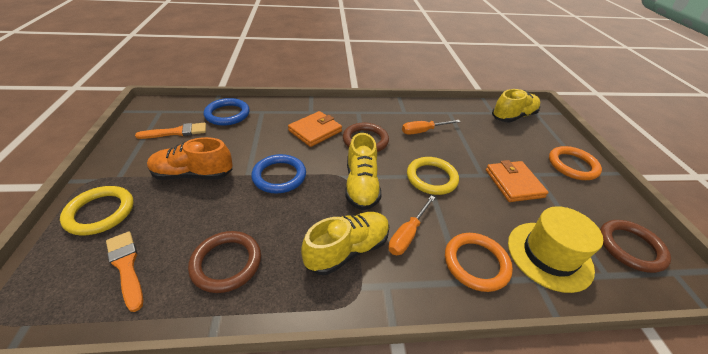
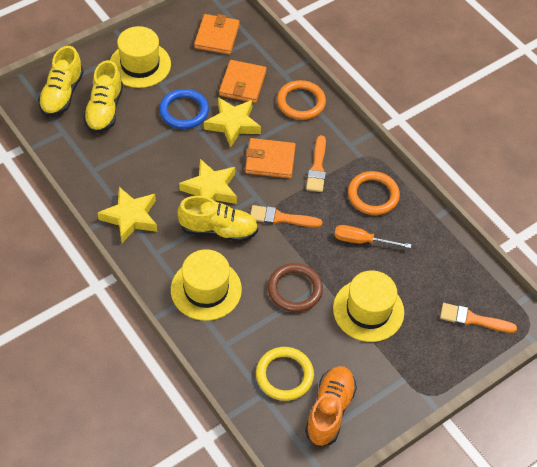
blue ring: 2 -> 1
brown ring: 3 -> 1
orange brush: 2 -> 3
orange screwdriver: 2 -> 1
orange wallet: 2 -> 3
yellow hat: 1 -> 3
yellow ring: 2 -> 1
yellow star: 0 -> 3

